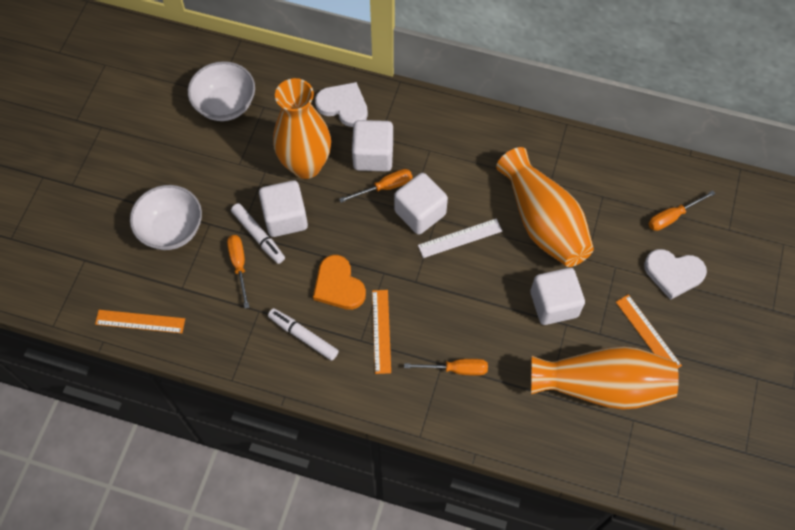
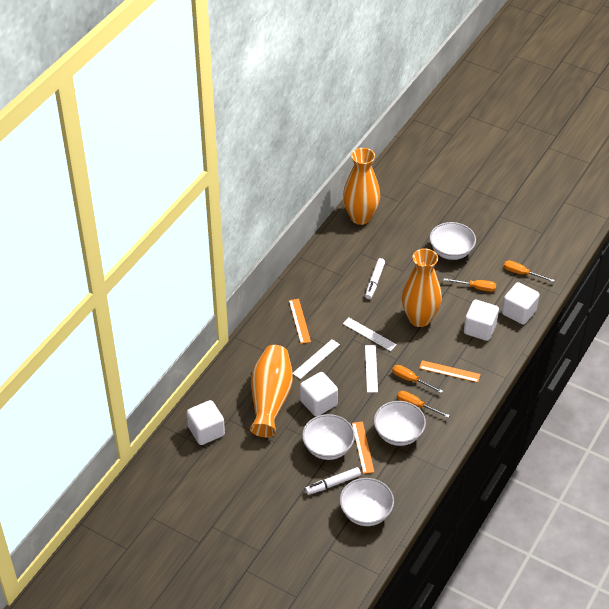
orange heart: 1 -> 0
white bowl: 2 -> 4
white heart: 2 -> 0
white ruler: 1 -> 3

